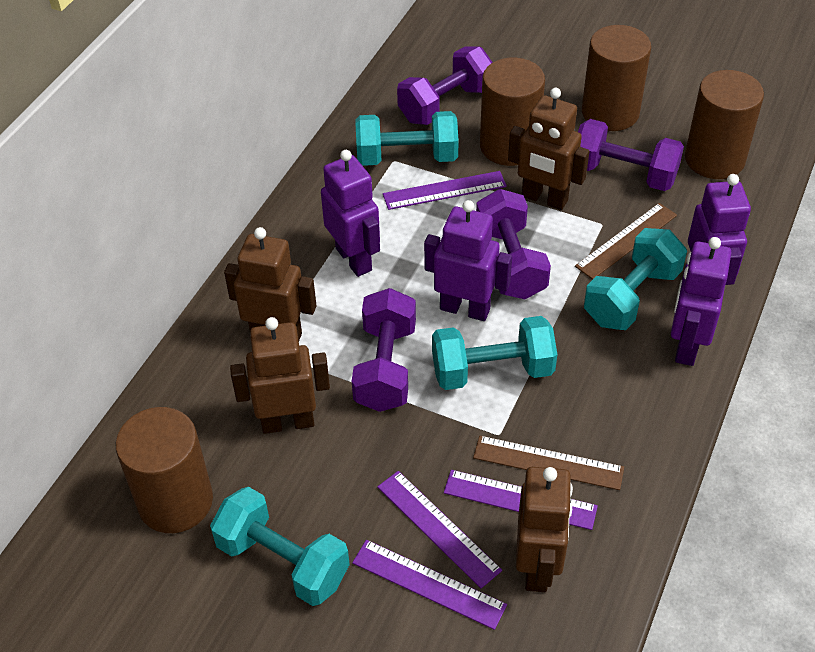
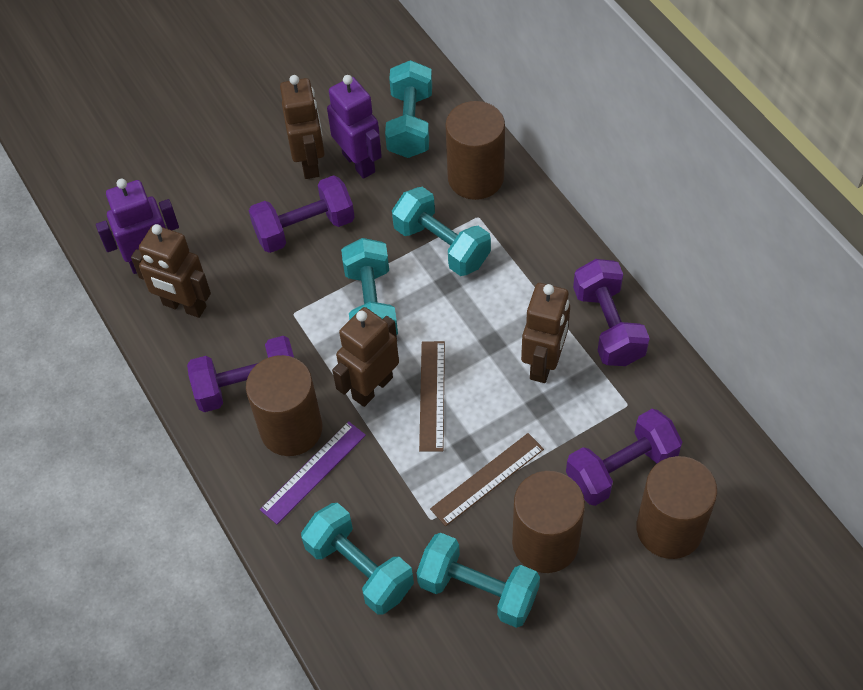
purple robot: 4 -> 2
purple ruler: 4 -> 1
turquoise dumbbell: 4 -> 5

